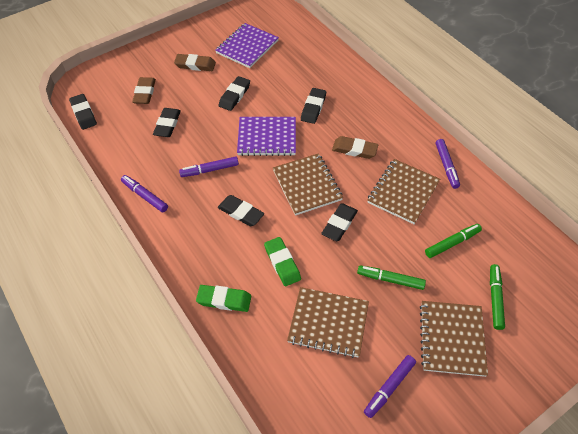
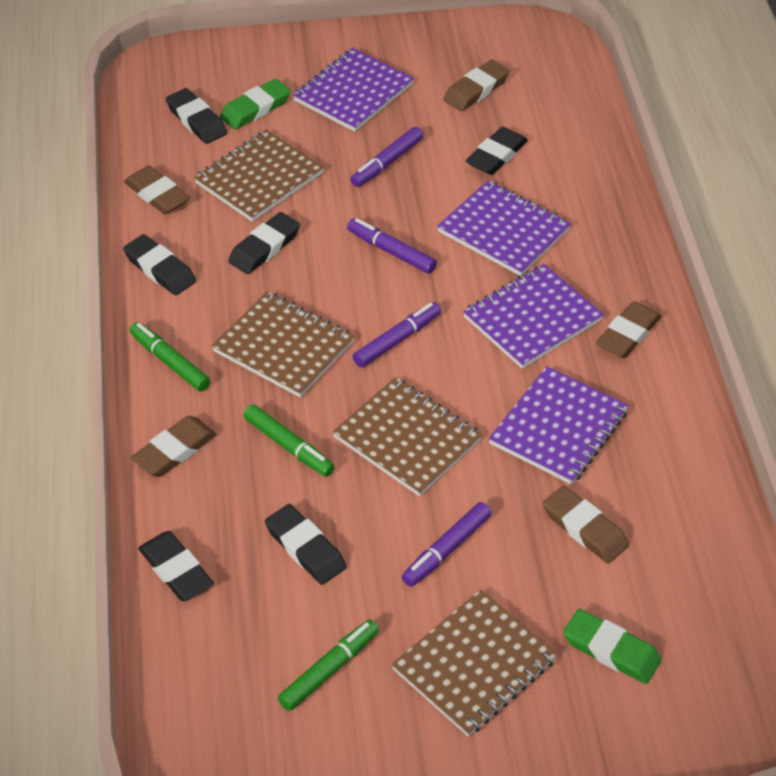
brown eraser: 3 -> 5
purple notebook: 2 -> 4

